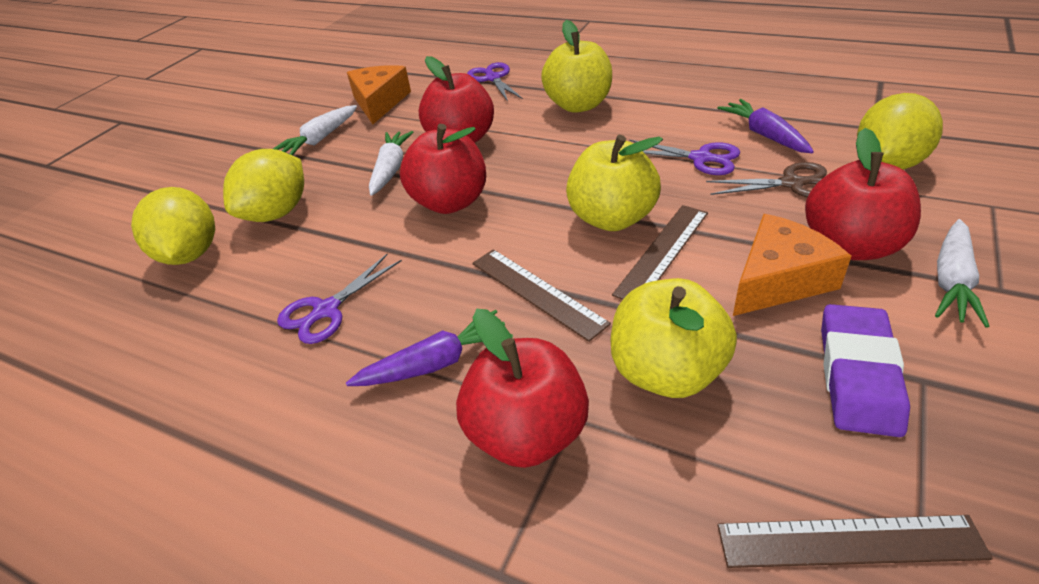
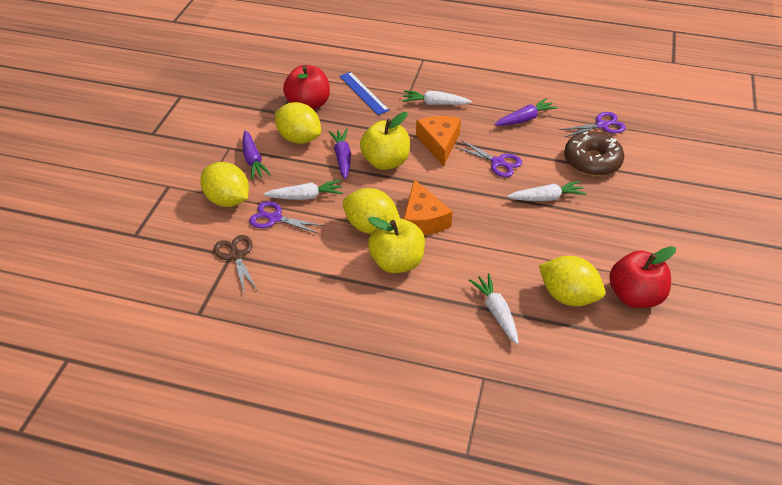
blue ruler: 0 -> 1
brown donut: 0 -> 1
brown ruler: 3 -> 0
purple carrot: 2 -> 3
purple eraser: 1 -> 0
red apple: 4 -> 2
white carrot: 3 -> 4
yellow apple: 3 -> 2
yellow lemon: 3 -> 4

